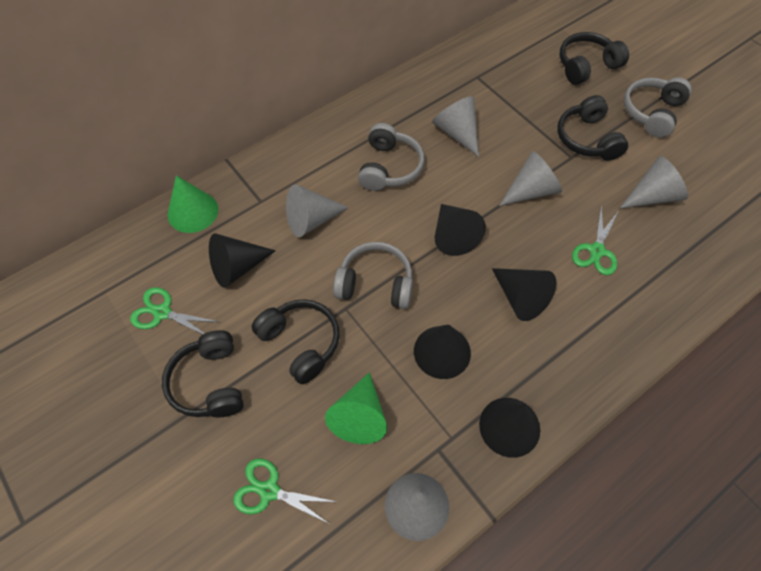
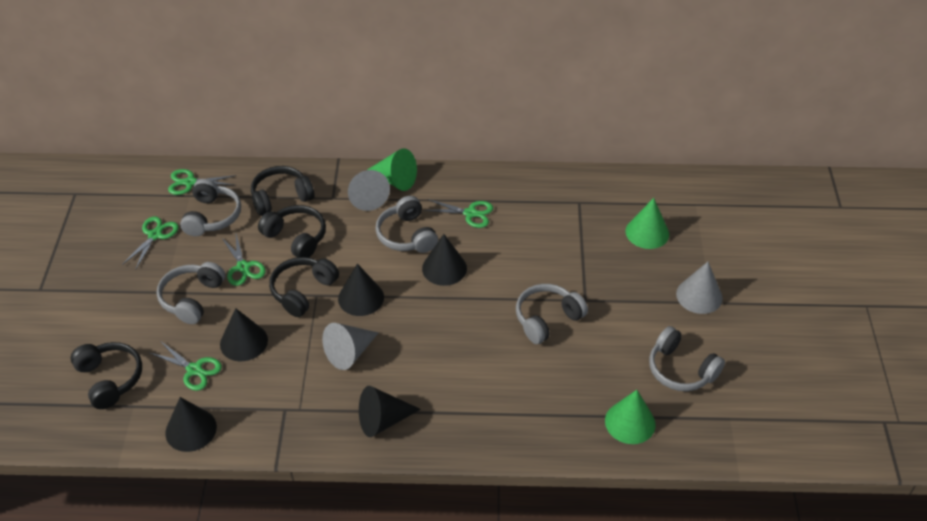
green cone: 2 -> 3
green scissors: 3 -> 5
grey cone: 5 -> 3
grey headphones: 3 -> 5

